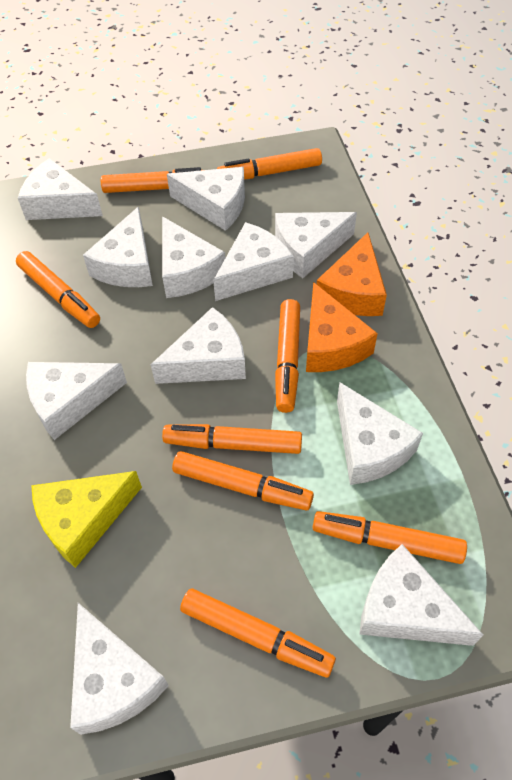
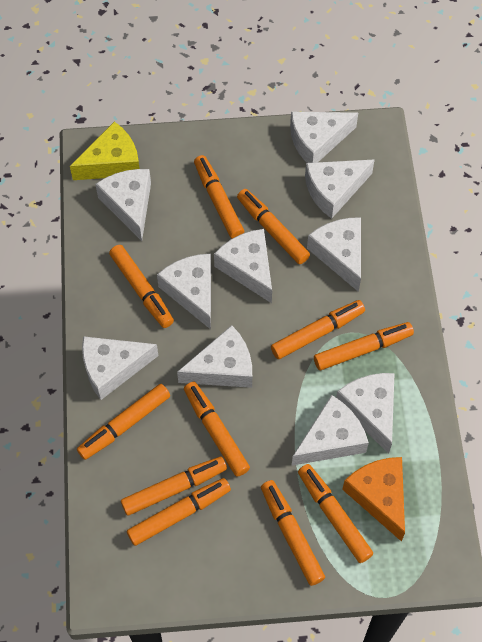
orange cheese: 2 -> 1
orange marker: 8 -> 11
white cheese: 11 -> 10

